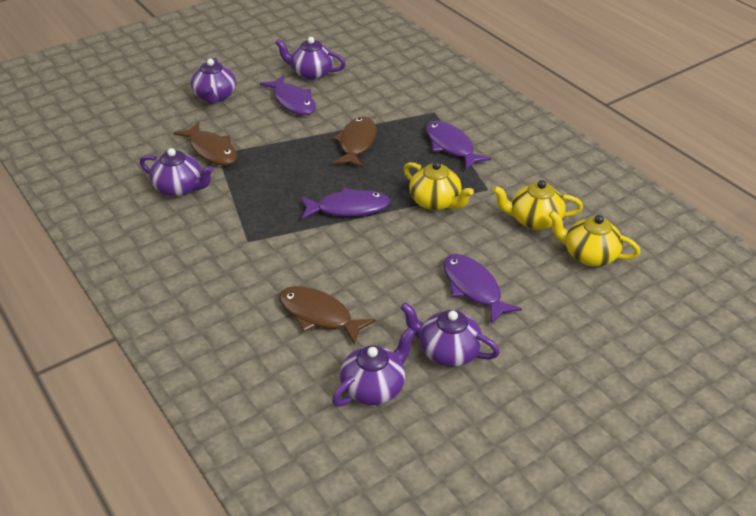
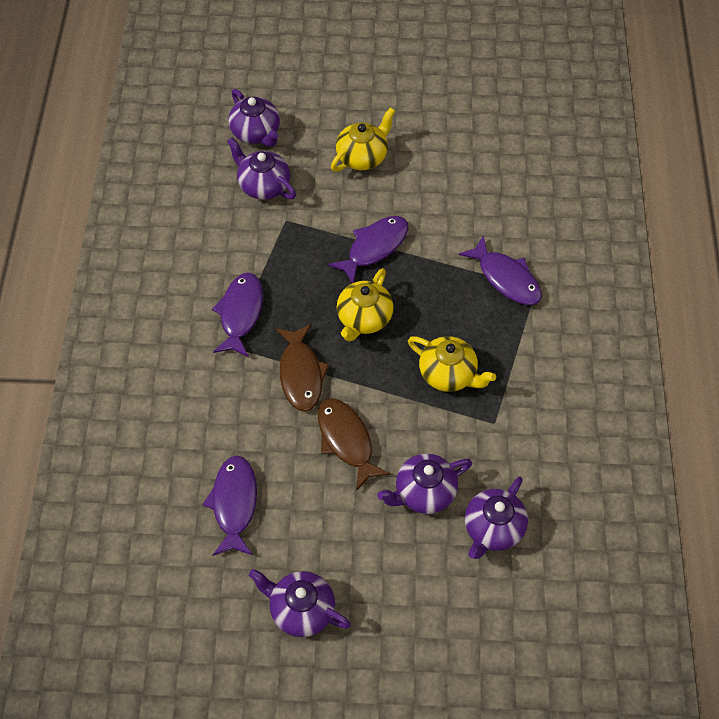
brown fish: 3 -> 2

